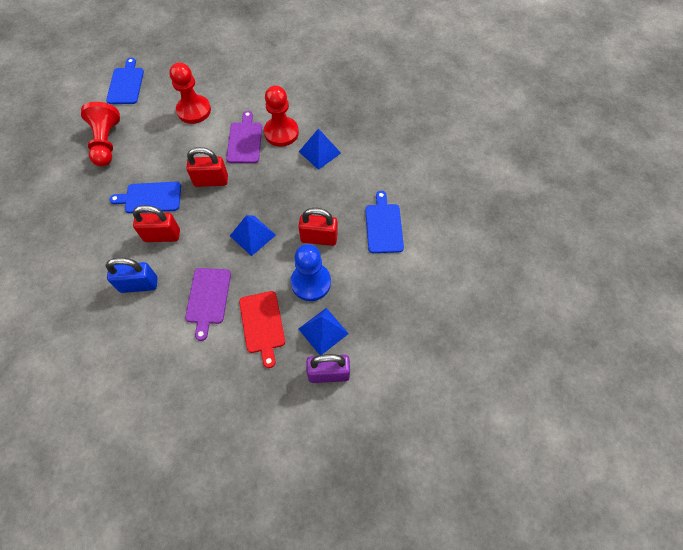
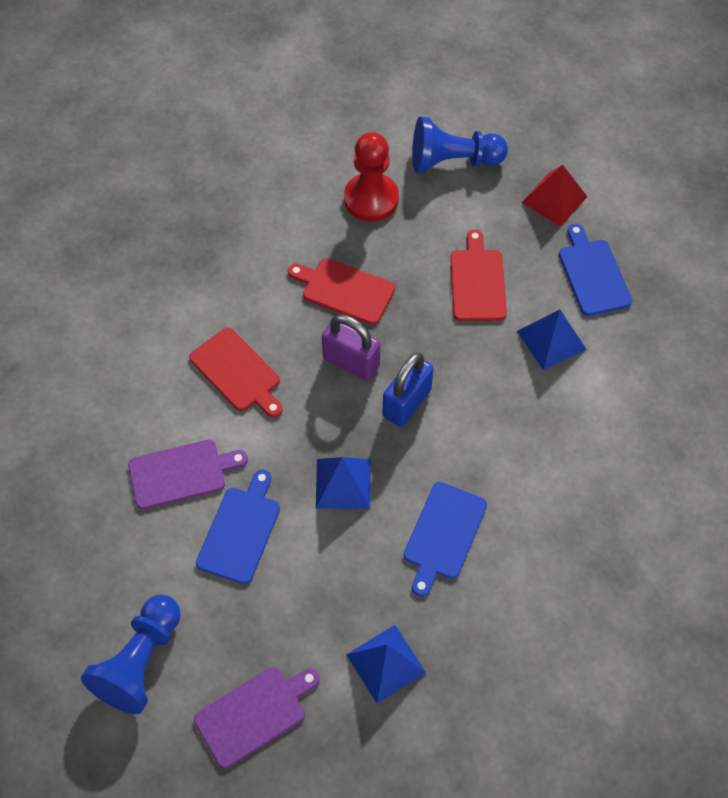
blue pawn: 1 -> 2
red cutting board: 1 -> 3
red padlock: 3 -> 0
red pawn: 3 -> 1
red pyramid: 0 -> 1

